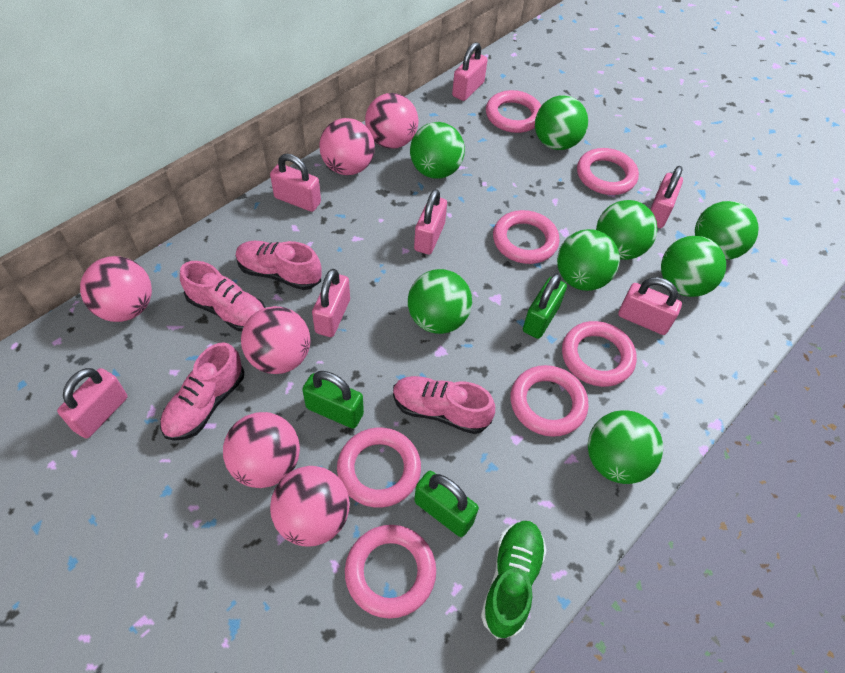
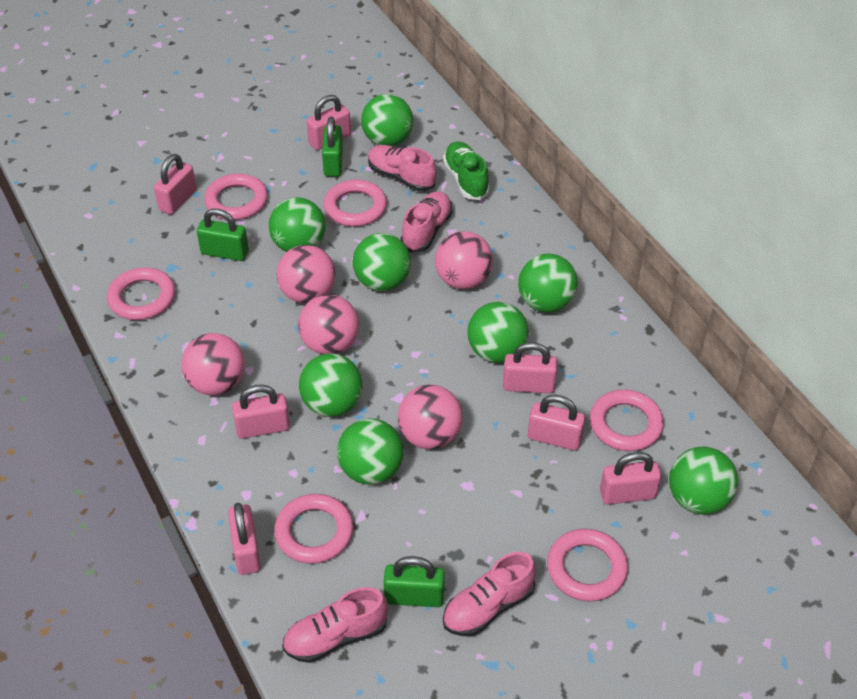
pink ball: 6 -> 5
pink ring: 7 -> 6

